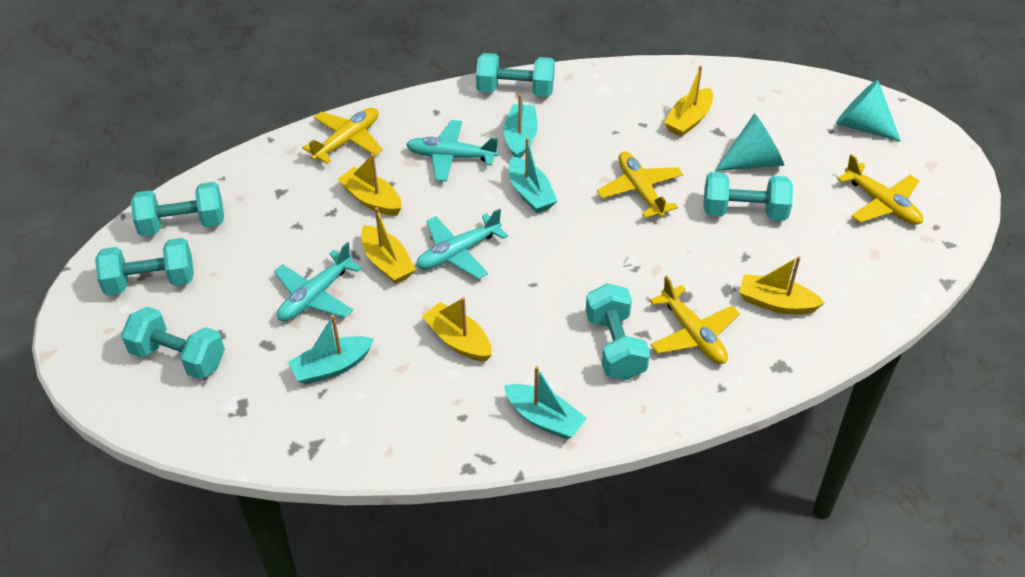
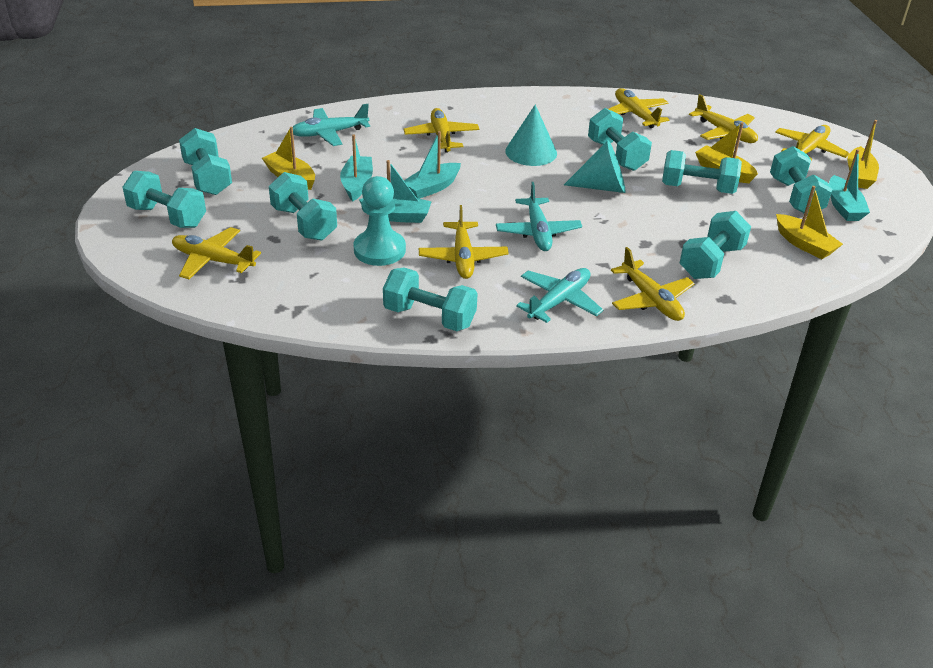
turquoise dumbbell: 6 -> 8
turquoise pawn: 0 -> 1
yellow boat: 5 -> 4
yellow plane: 4 -> 7

